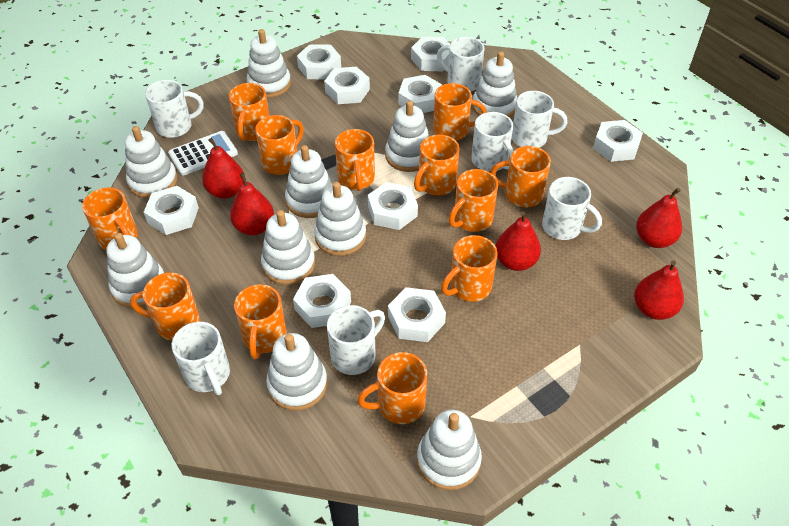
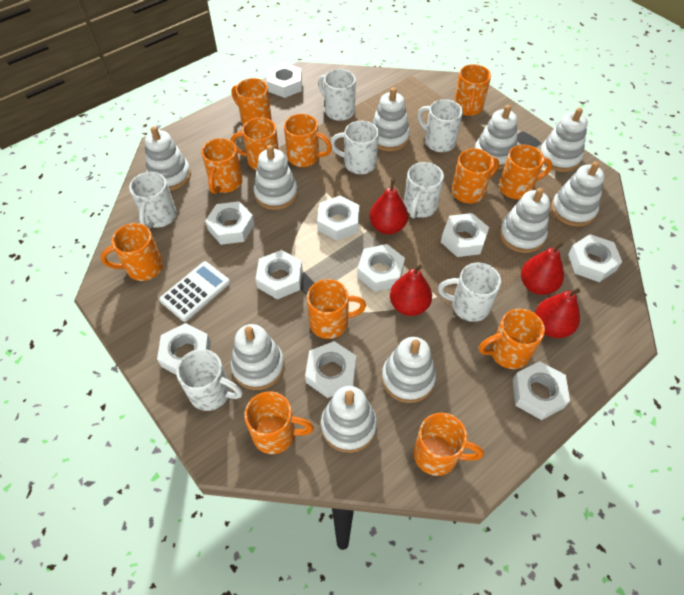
red pear: 5 -> 4
white nut: 9 -> 10

